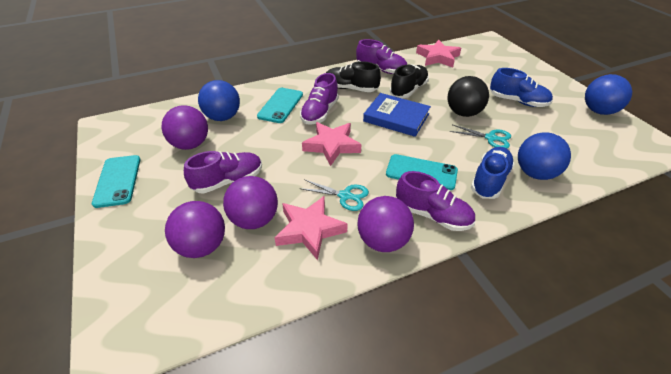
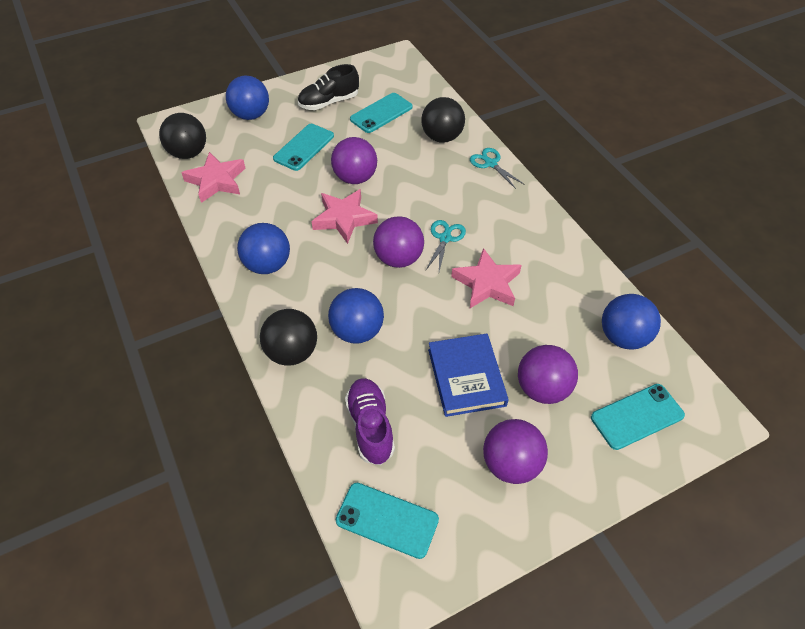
black ball: 1 -> 3
black shoe: 2 -> 1
blue ball: 3 -> 4
blue shoe: 2 -> 0
purple shoe: 4 -> 1
turquoise phone: 3 -> 4

